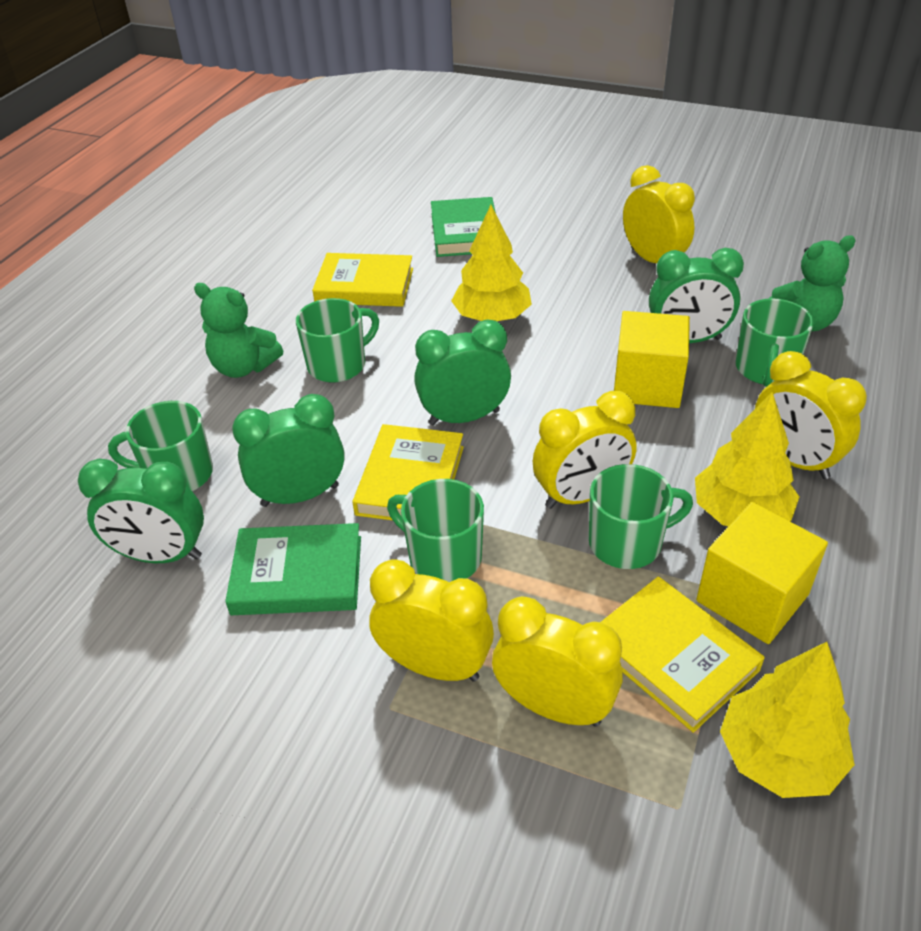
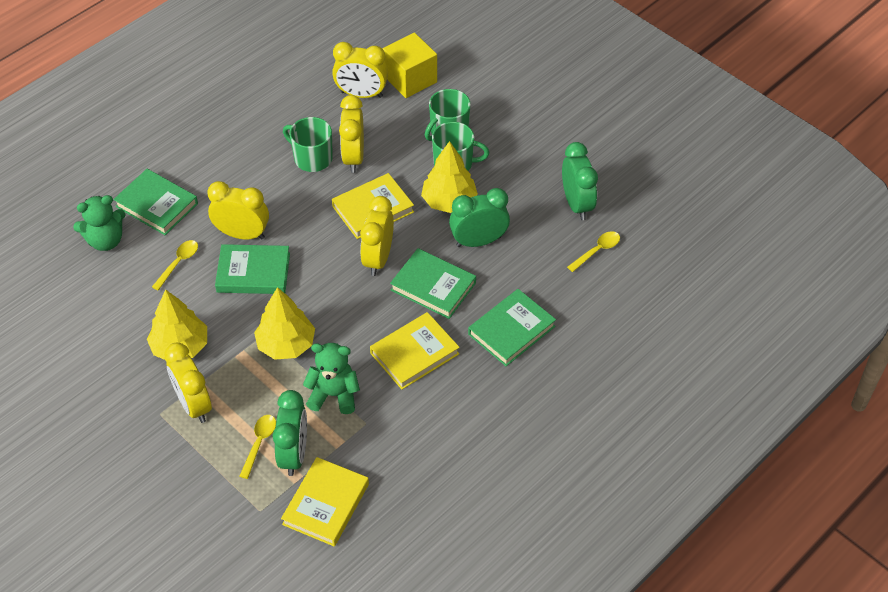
green book: 2 -> 4
green clock: 4 -> 3
green mug: 5 -> 3
yellow cube: 2 -> 1
yellow spoon: 0 -> 3

